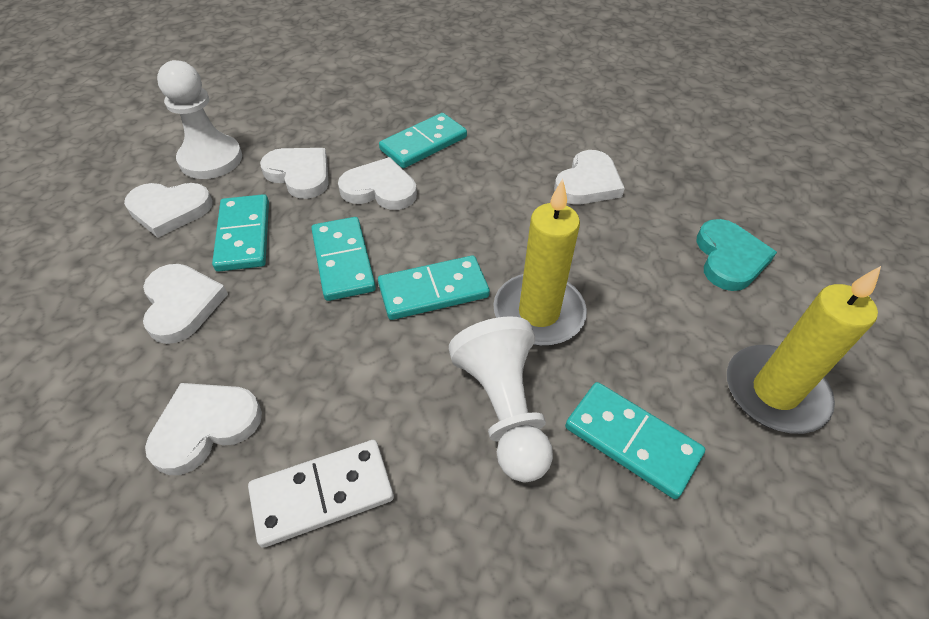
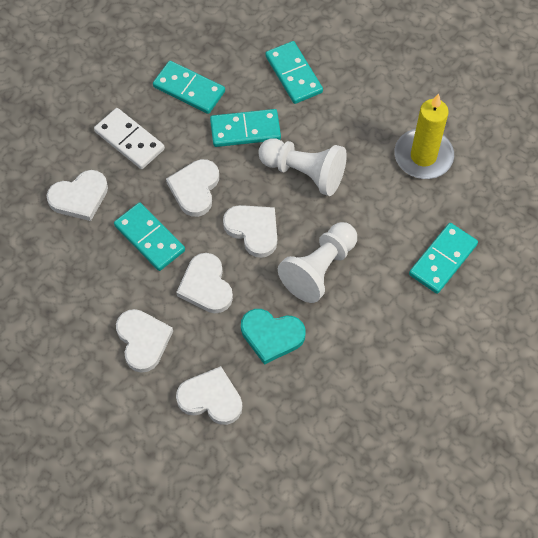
yellow candle: 2 -> 1

